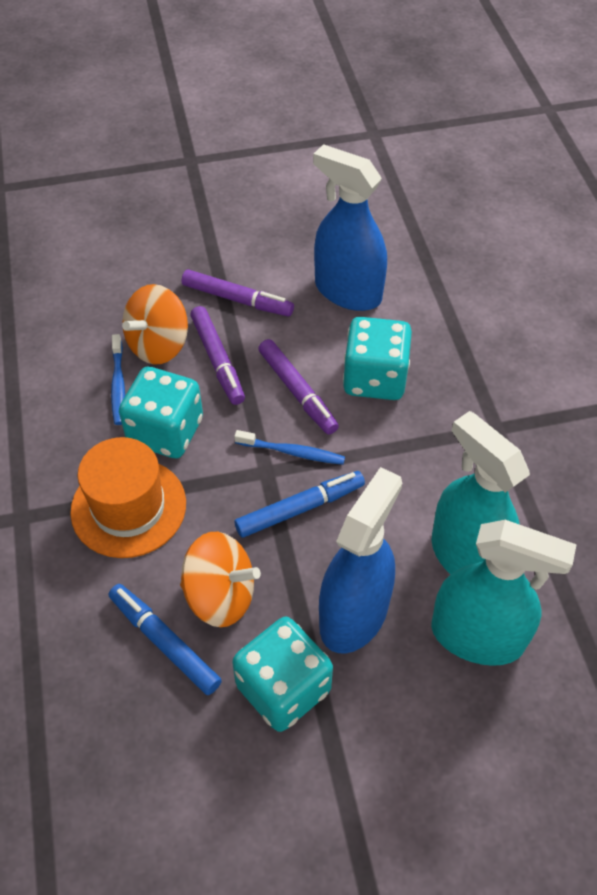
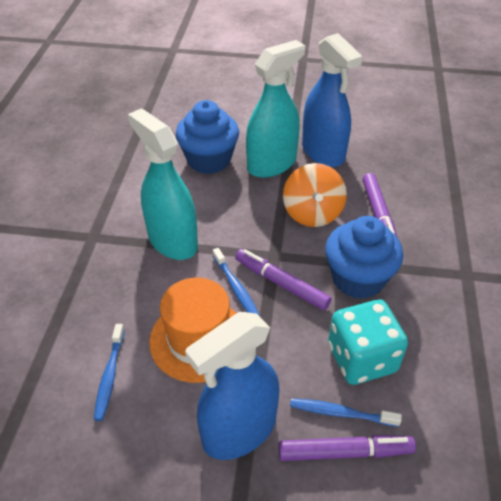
blue cupcake: 0 -> 2
blue marker: 2 -> 0
blue toothbrush: 2 -> 3
orange spinning top: 2 -> 1
turquoise dice: 3 -> 1

